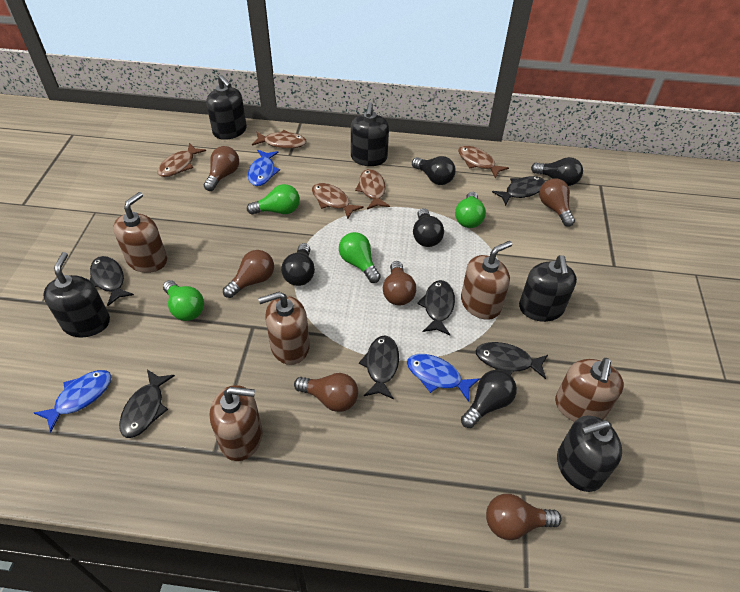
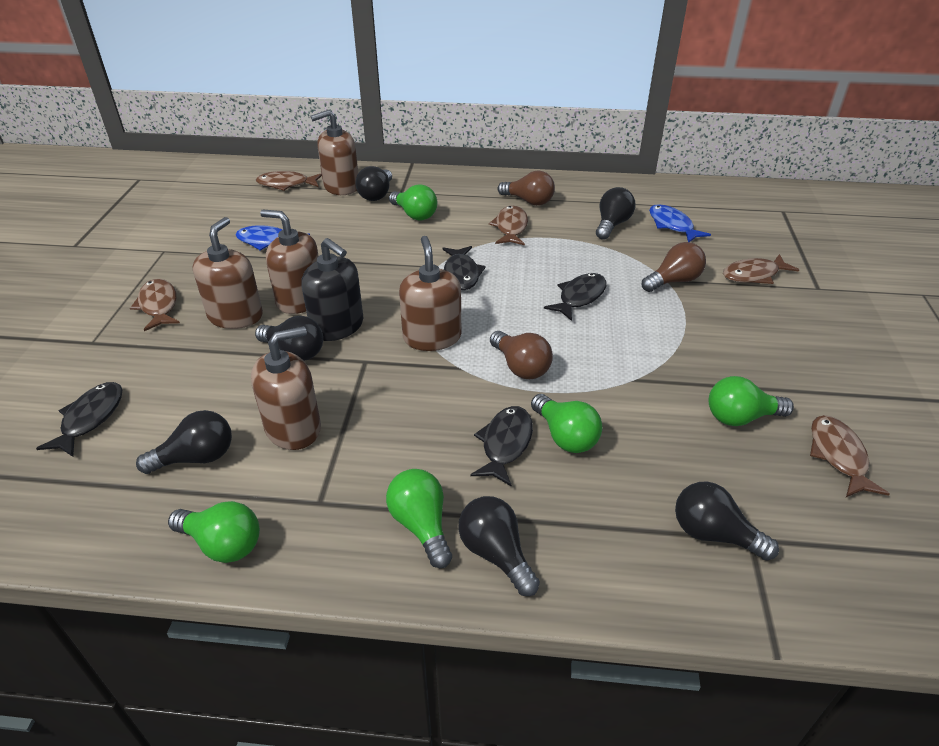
black fish: 6 -> 4
black light bulb: 5 -> 6
black soap dispenser: 5 -> 1
blue fish: 3 -> 2
brown light bulb: 6 -> 3
green light bulb: 4 -> 5

